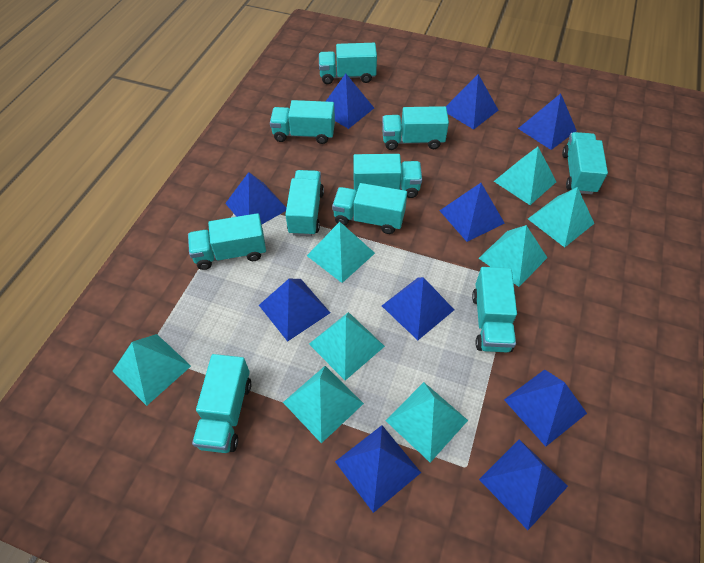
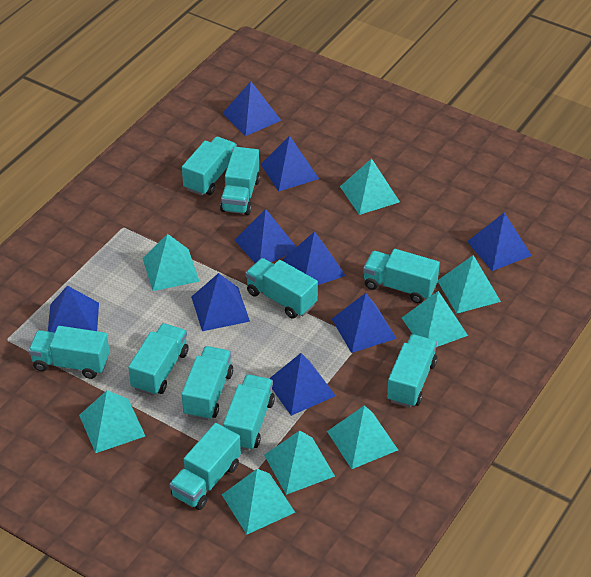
blue pyramid: 10 -> 9

